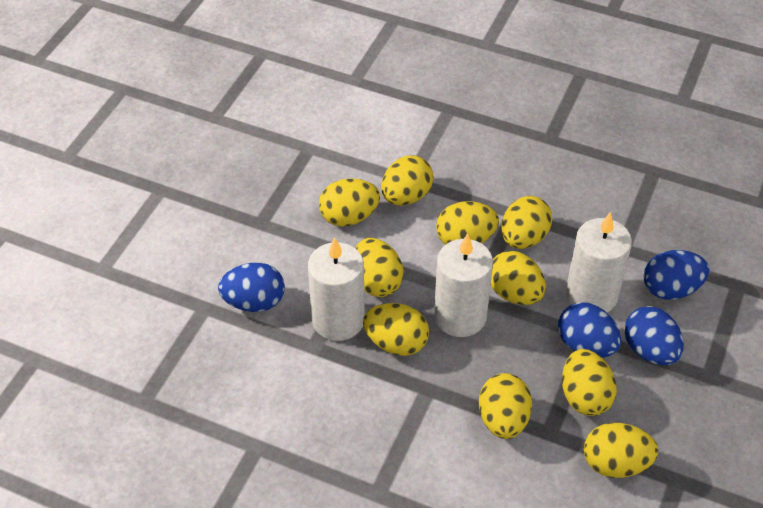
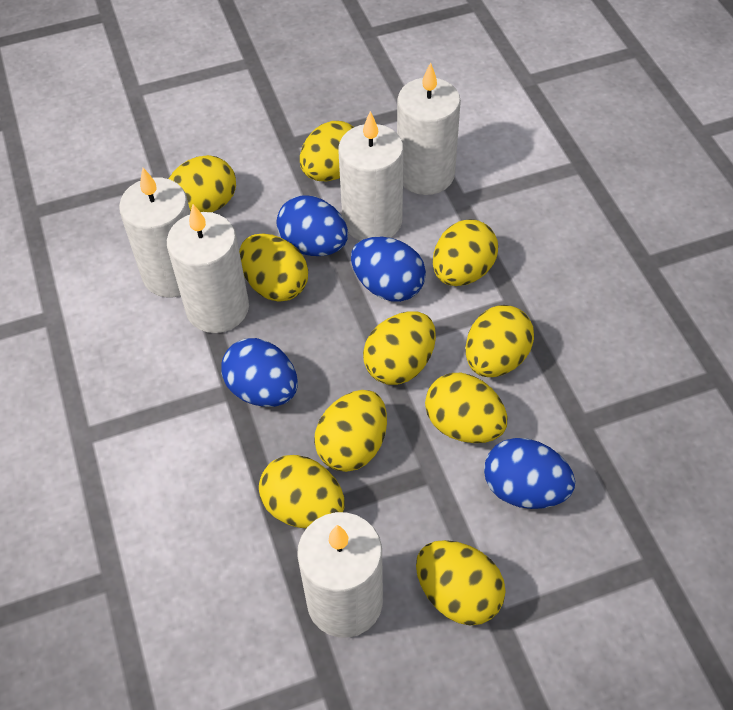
white candle: 3 -> 5

